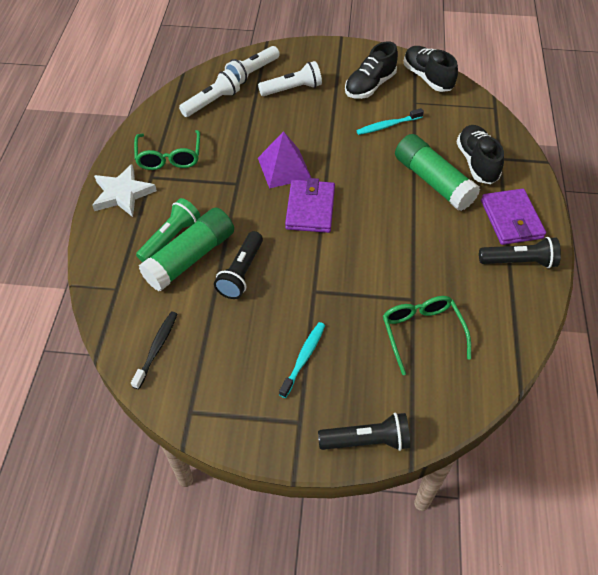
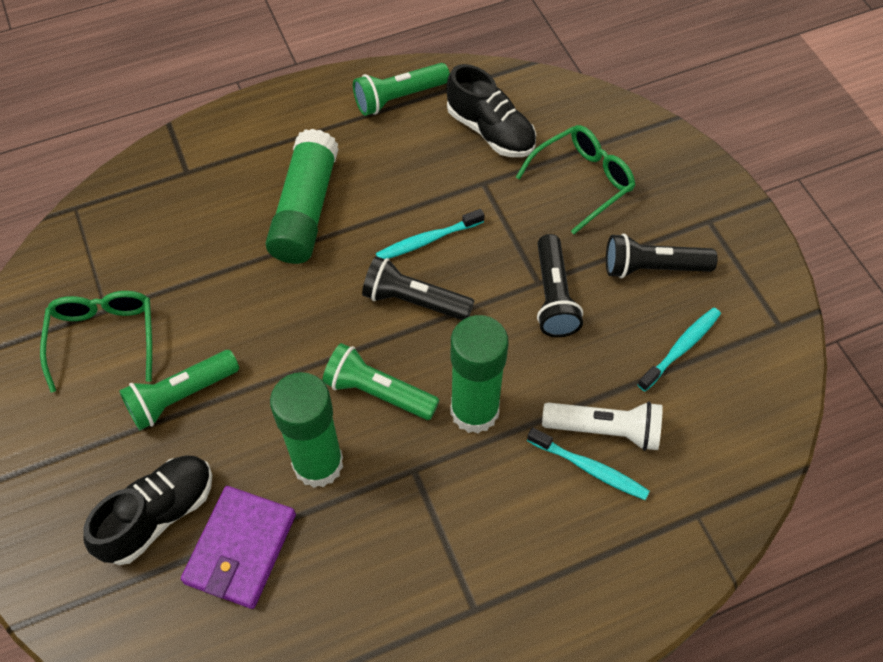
black shoe: 3 -> 2
black toothbrush: 1 -> 0
green flashlight: 1 -> 3
green glue stick: 2 -> 3
purple pyramid: 1 -> 0
purple wallet: 2 -> 1
turquoise toothbrush: 2 -> 3
white flashlight: 3 -> 1
white star: 1 -> 0

